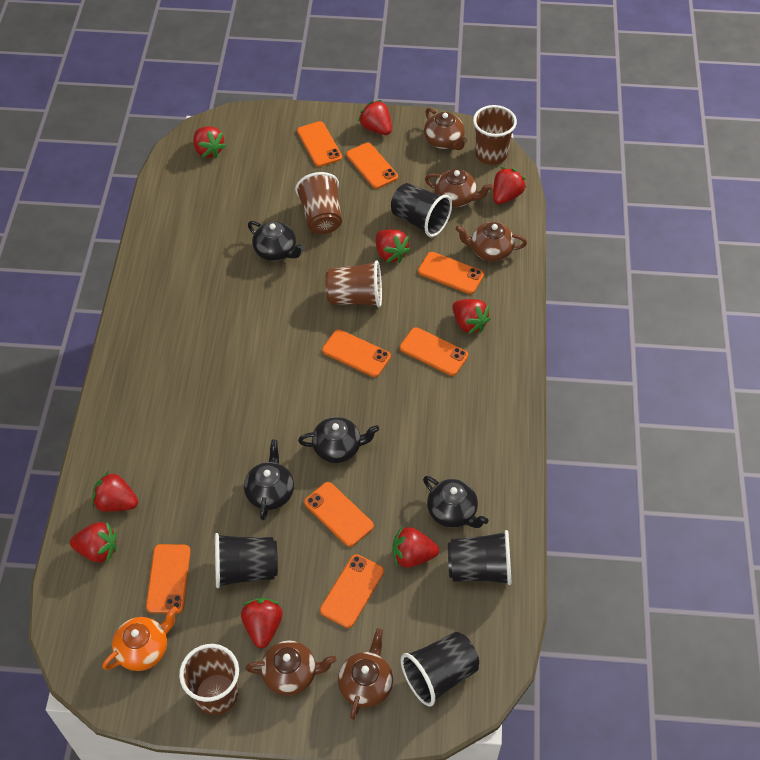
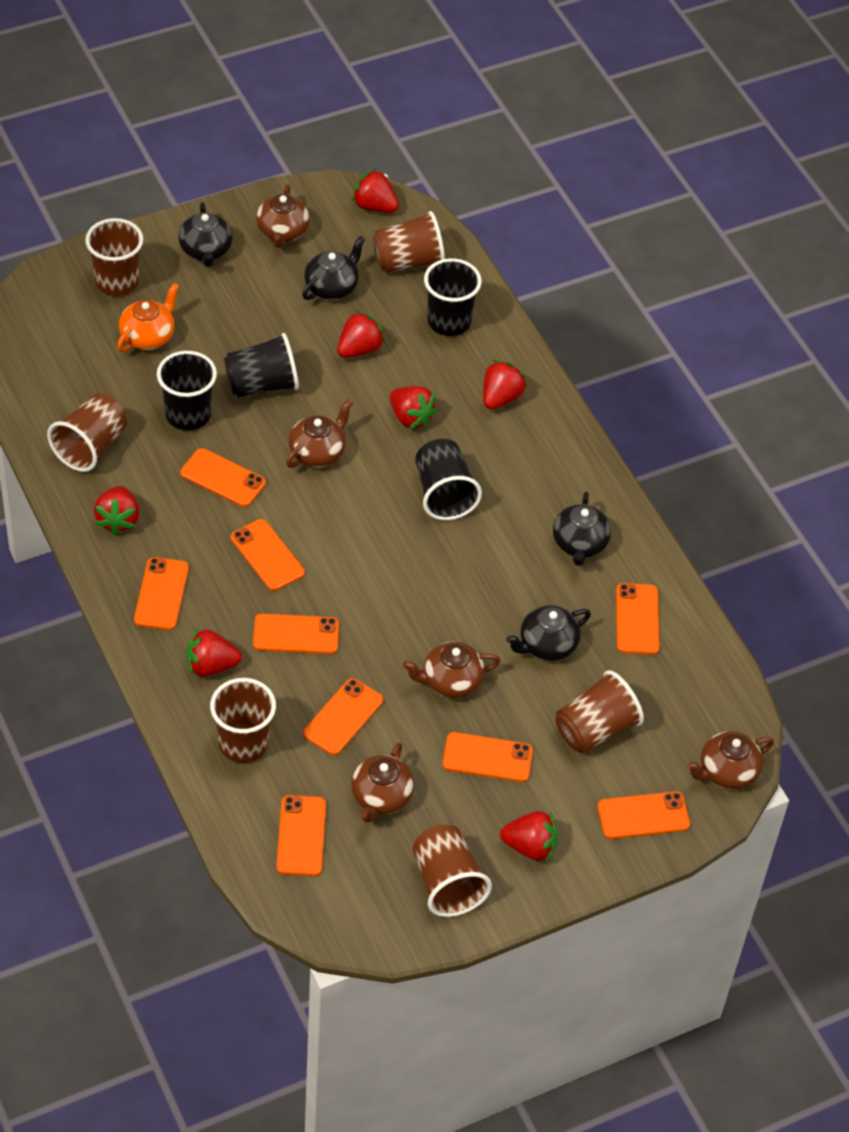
brown cup: 4 -> 6
orange phone: 8 -> 9
red strawberry: 9 -> 7

